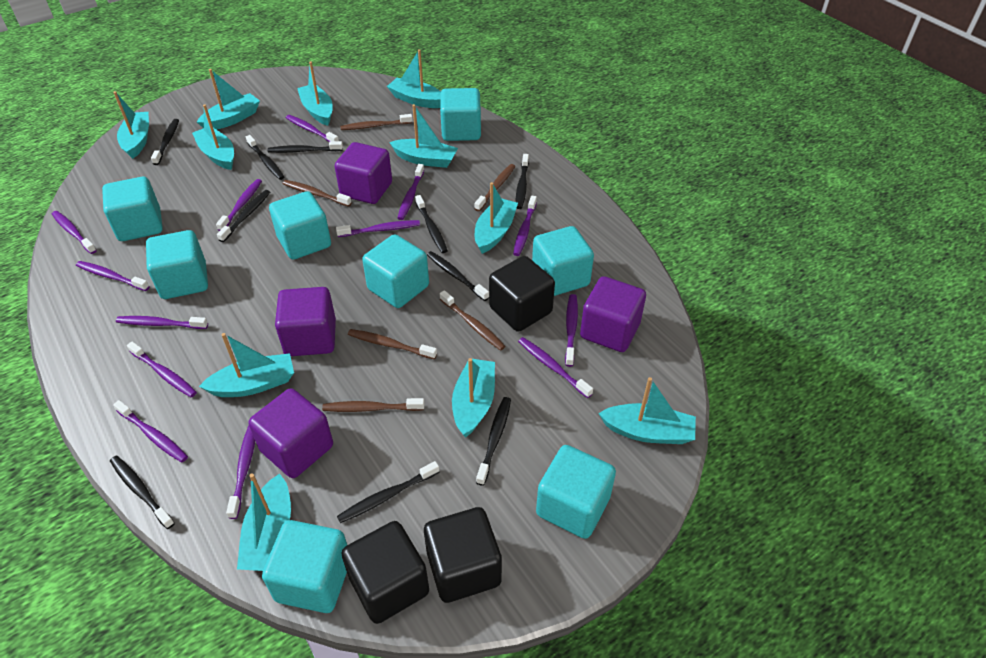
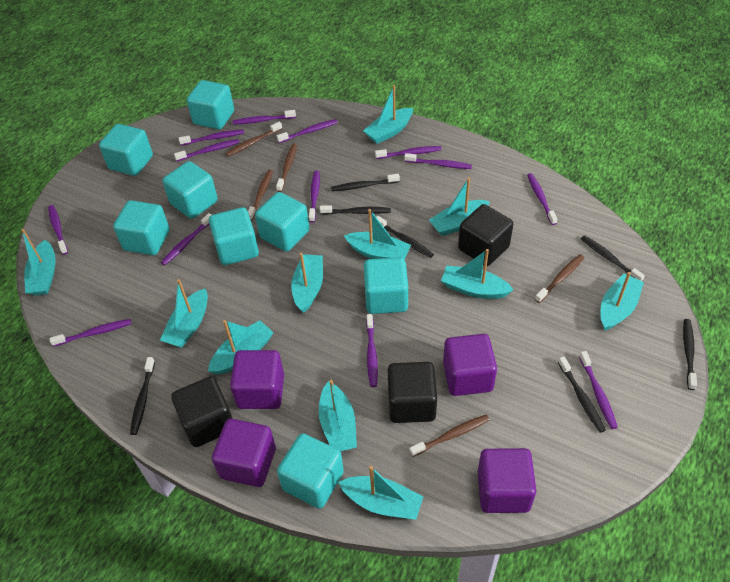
black toothbrush: 10 -> 7
brown toothbrush: 6 -> 5

